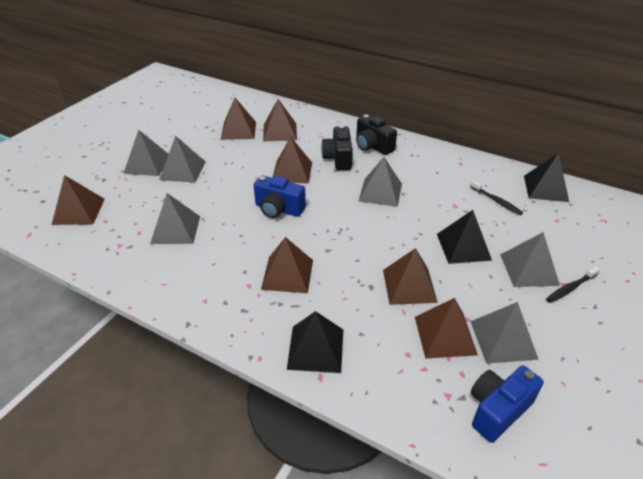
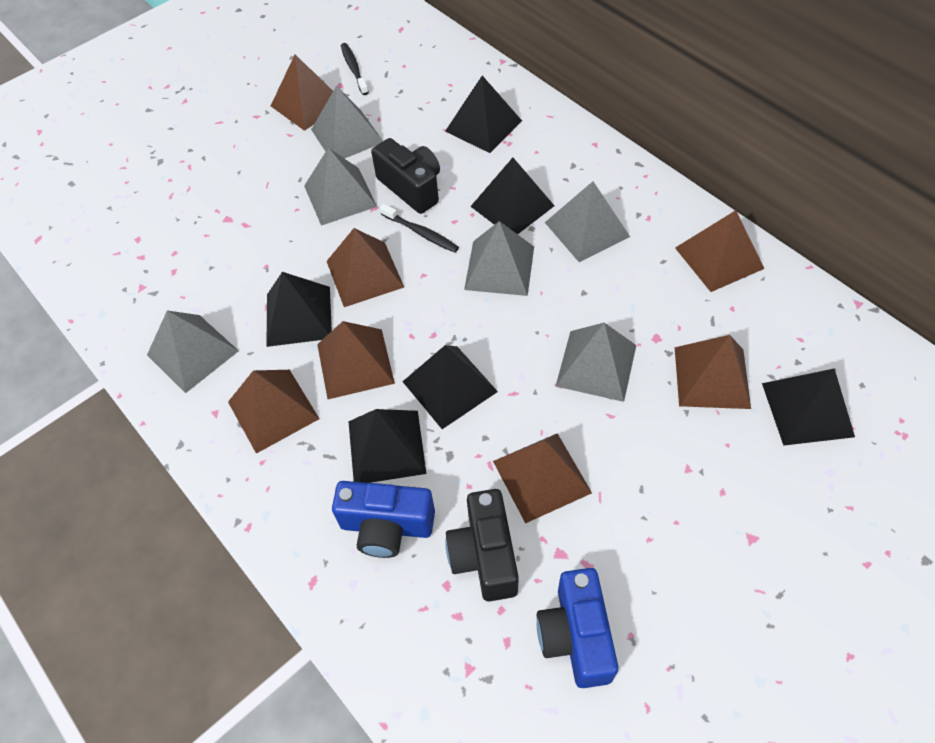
black pyramid: 3 -> 6

